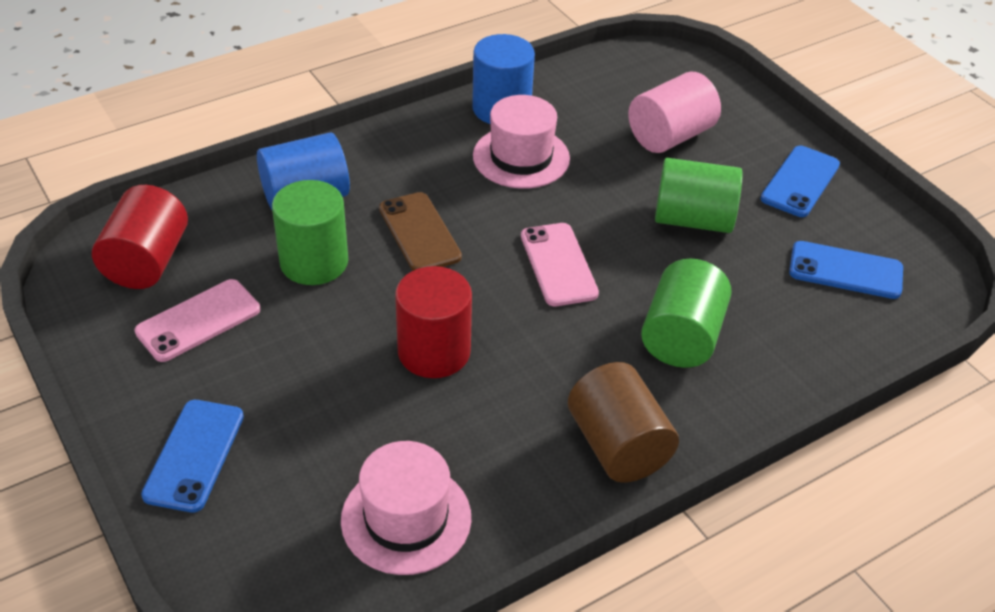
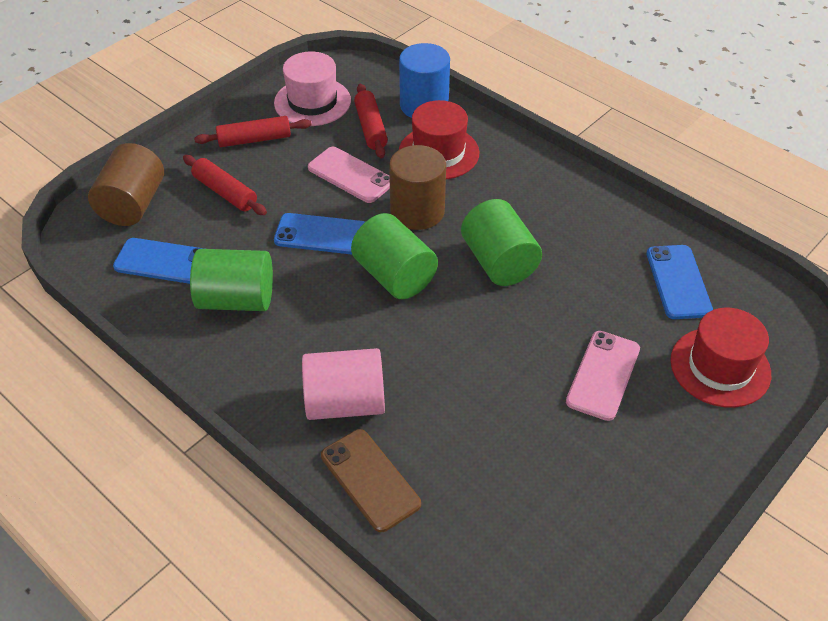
blue cylinder: 2 -> 1
brown cylinder: 1 -> 2
pink hat: 2 -> 1
red cylinder: 2 -> 0
red hat: 0 -> 2
red rolling pin: 0 -> 3

